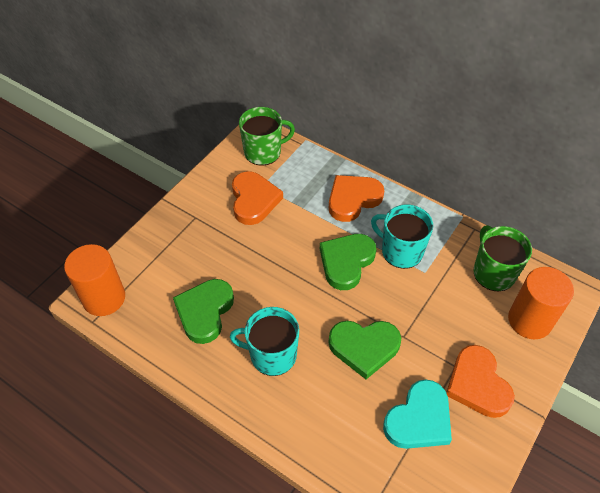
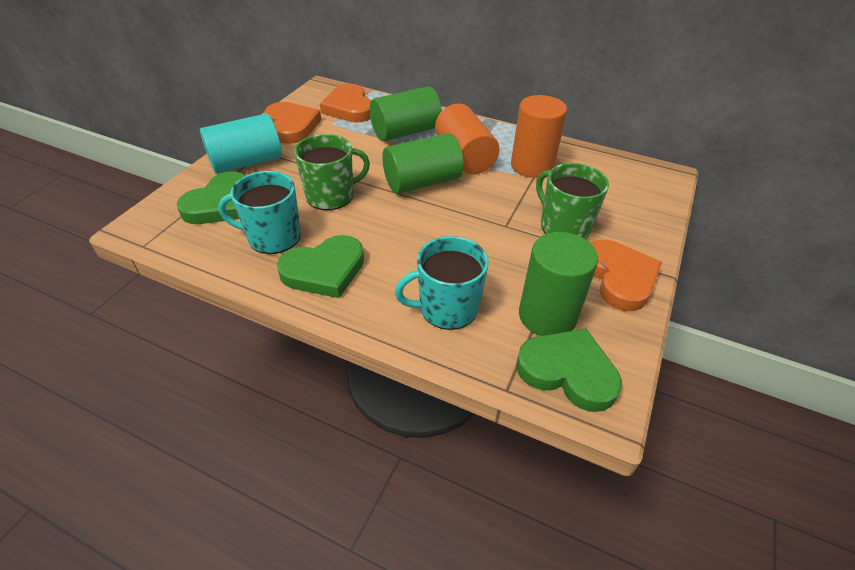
green cylinder: 0 -> 3
turquoise cylinder: 0 -> 1
turquoise heart: 1 -> 0

